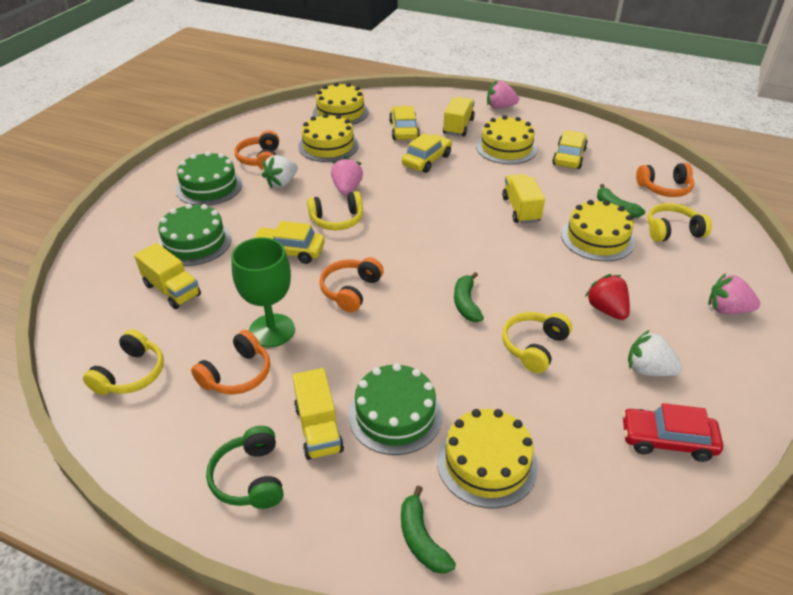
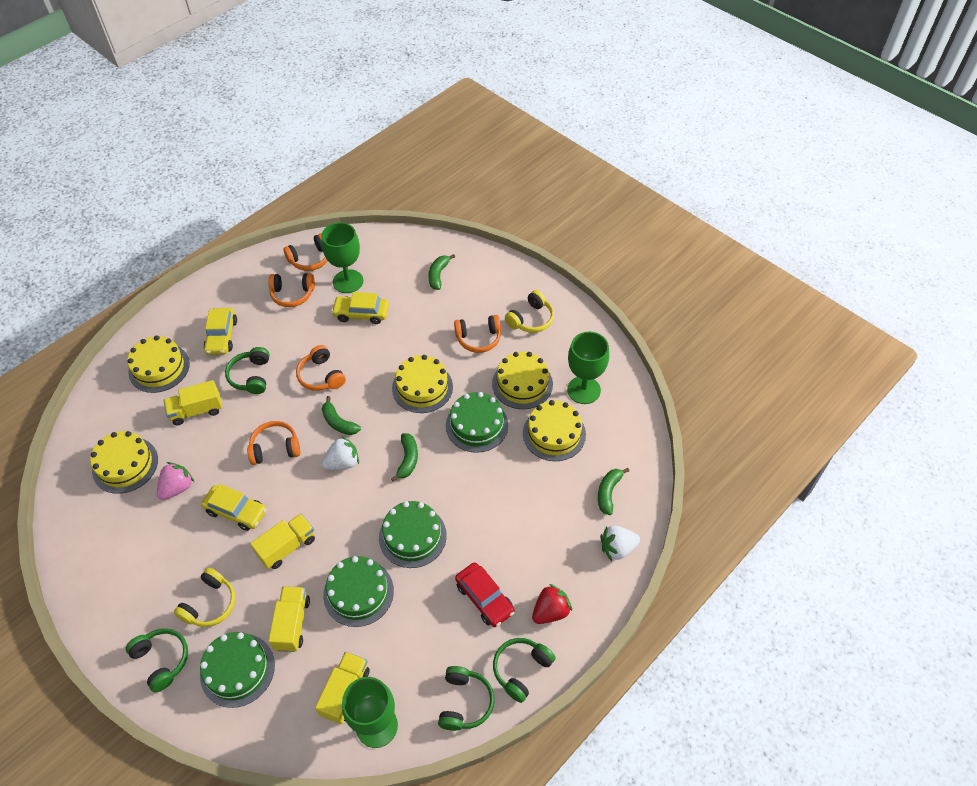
green banana: 3 -> 4
green cake: 3 -> 4
green goblet: 1 -> 3
green headphones: 1 -> 4
orange headphones: 4 -> 5
pink strawberry: 3 -> 1
yellow car: 4 -> 3
yellow headphones: 4 -> 2

